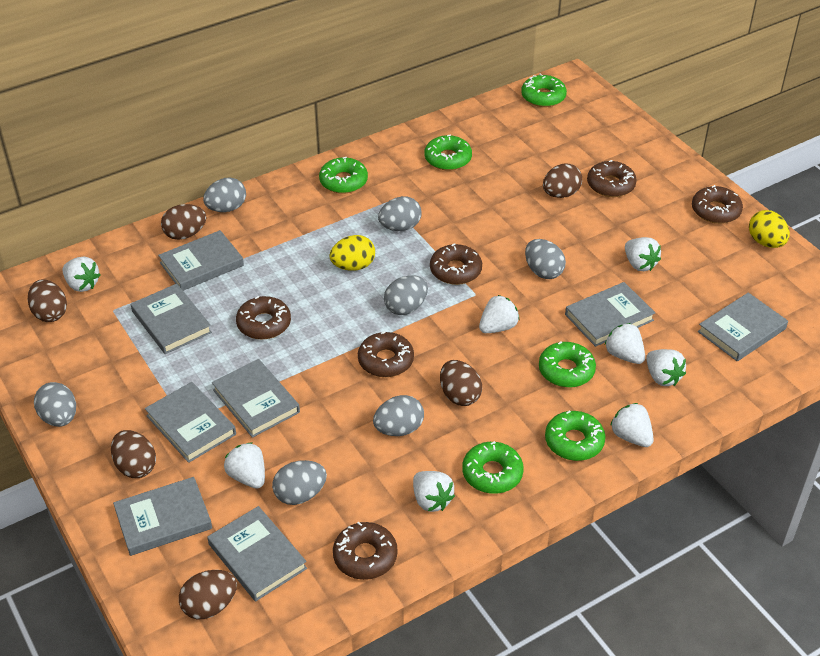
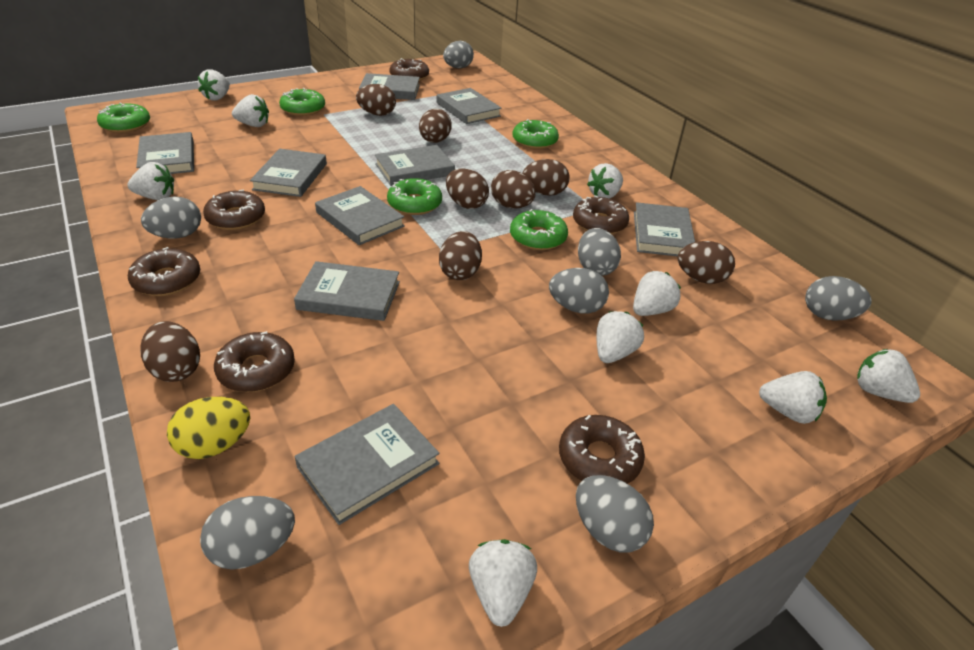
brown egg: 6 -> 8
green donut: 6 -> 5
grey book: 8 -> 9
white strawberry: 8 -> 9
yellow egg: 2 -> 1

